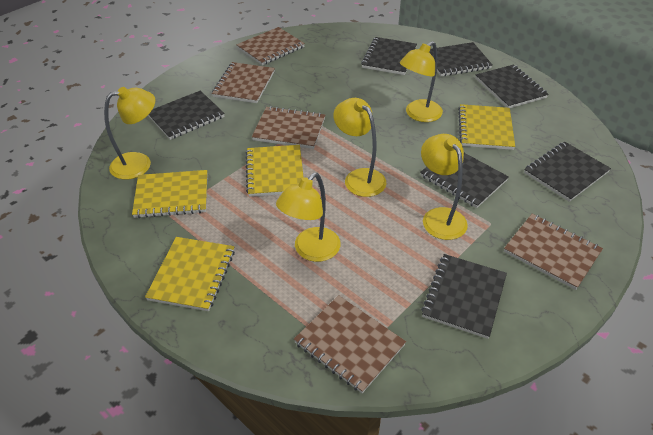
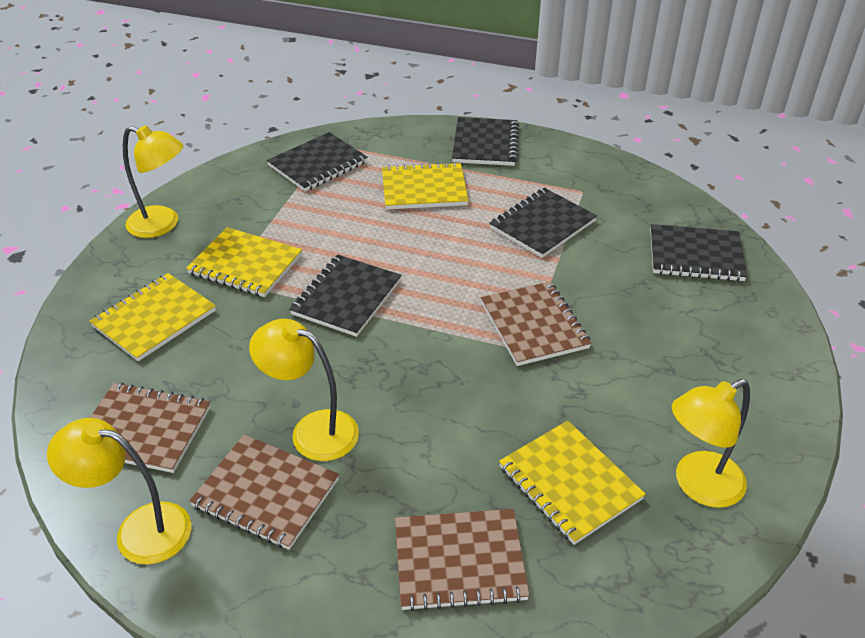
black notebook: 7 -> 5
brown notebook: 5 -> 4
yellow lamp: 5 -> 4

